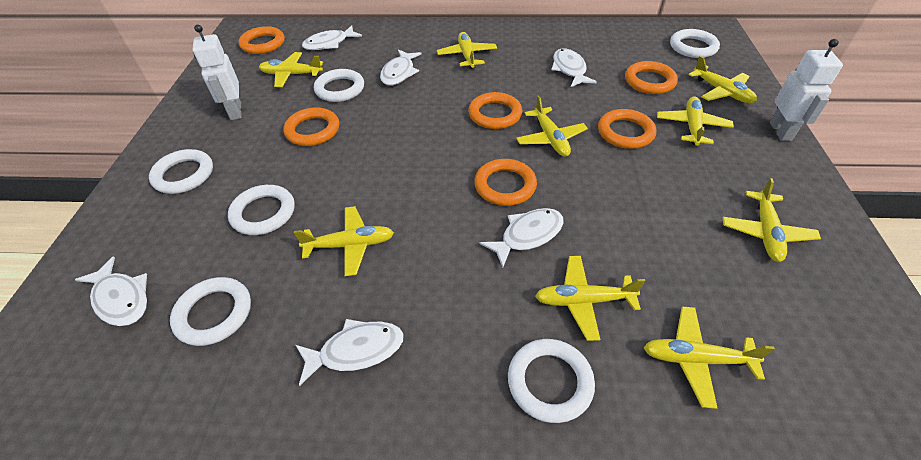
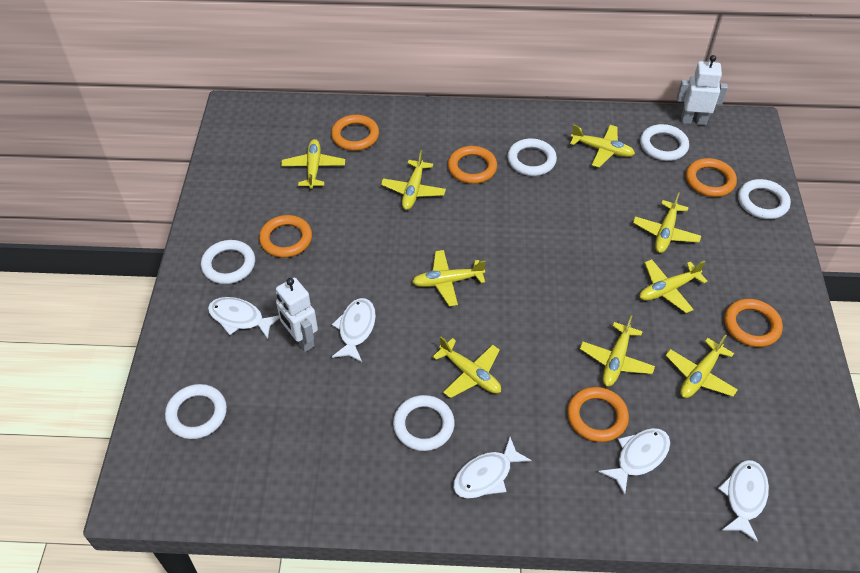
white fish: 6 -> 5

